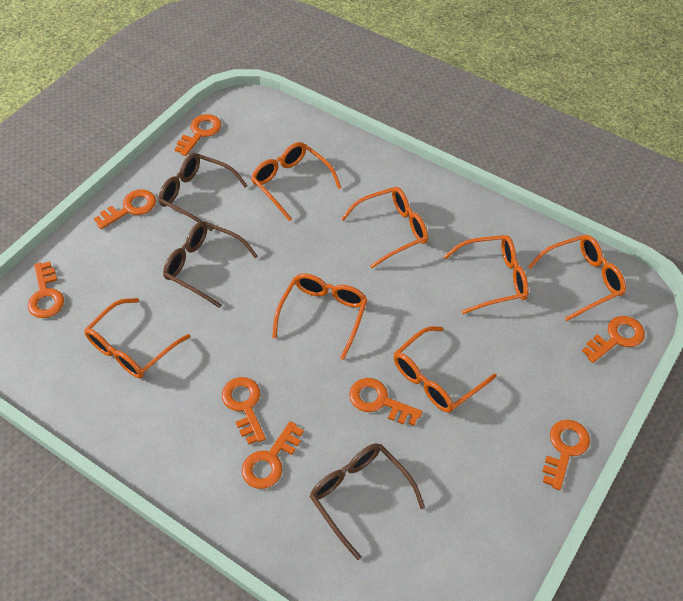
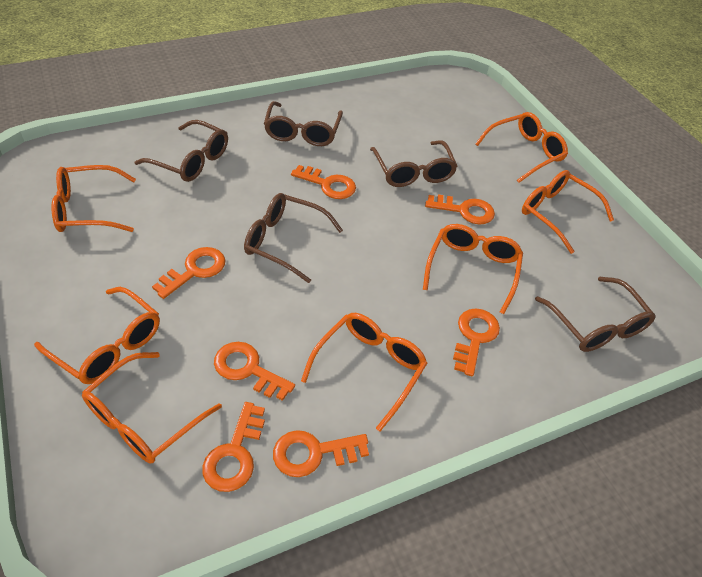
brown glasses: 3 -> 5
orange key: 8 -> 7

